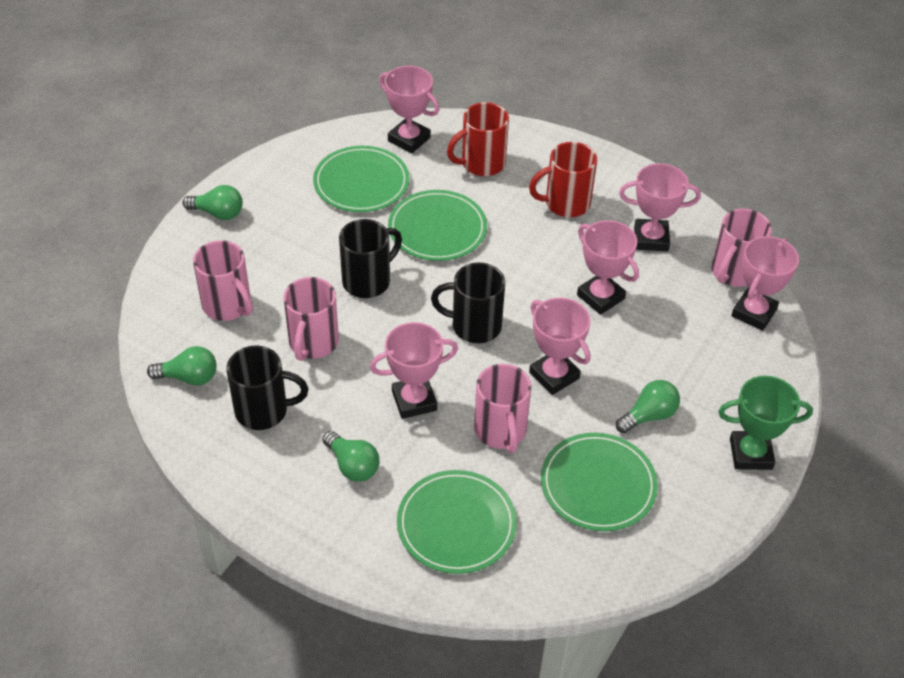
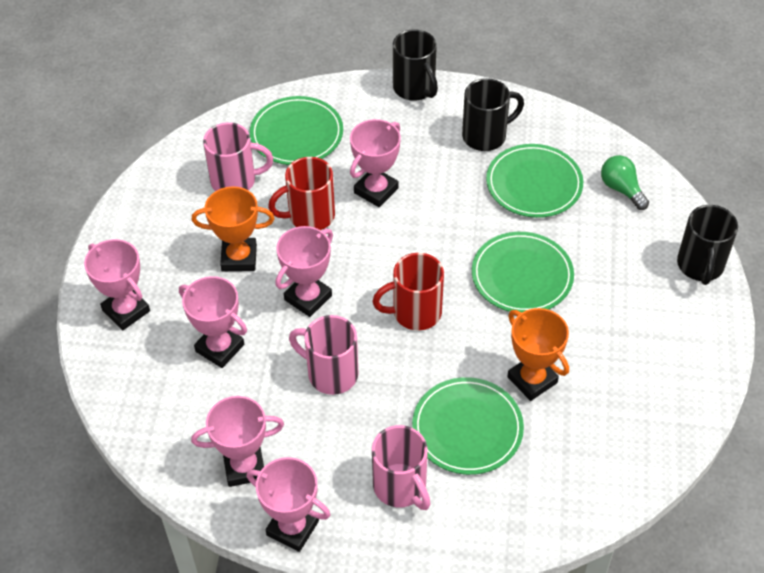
green light bulb: 4 -> 1
green trophy: 1 -> 0
orange trophy: 0 -> 2
pink mug: 4 -> 3

